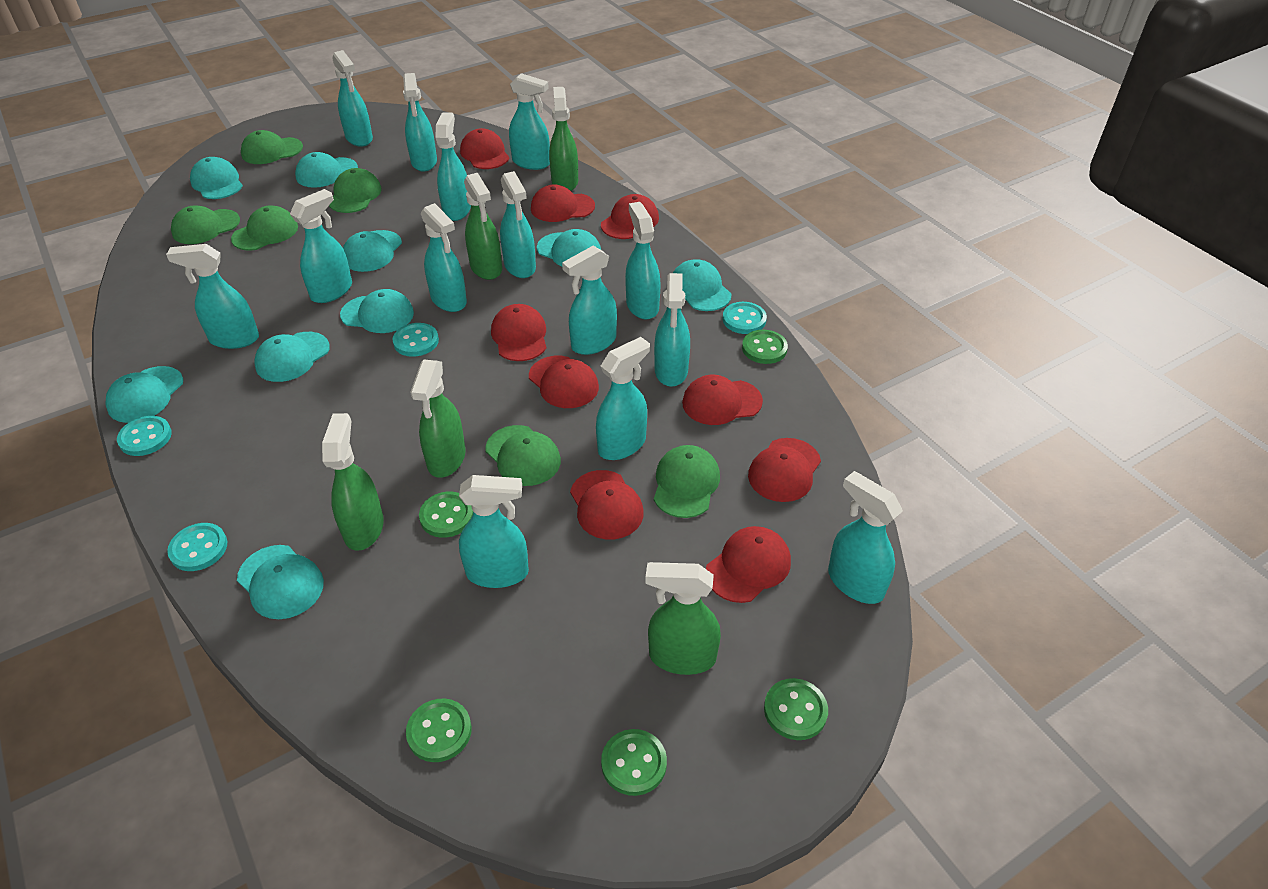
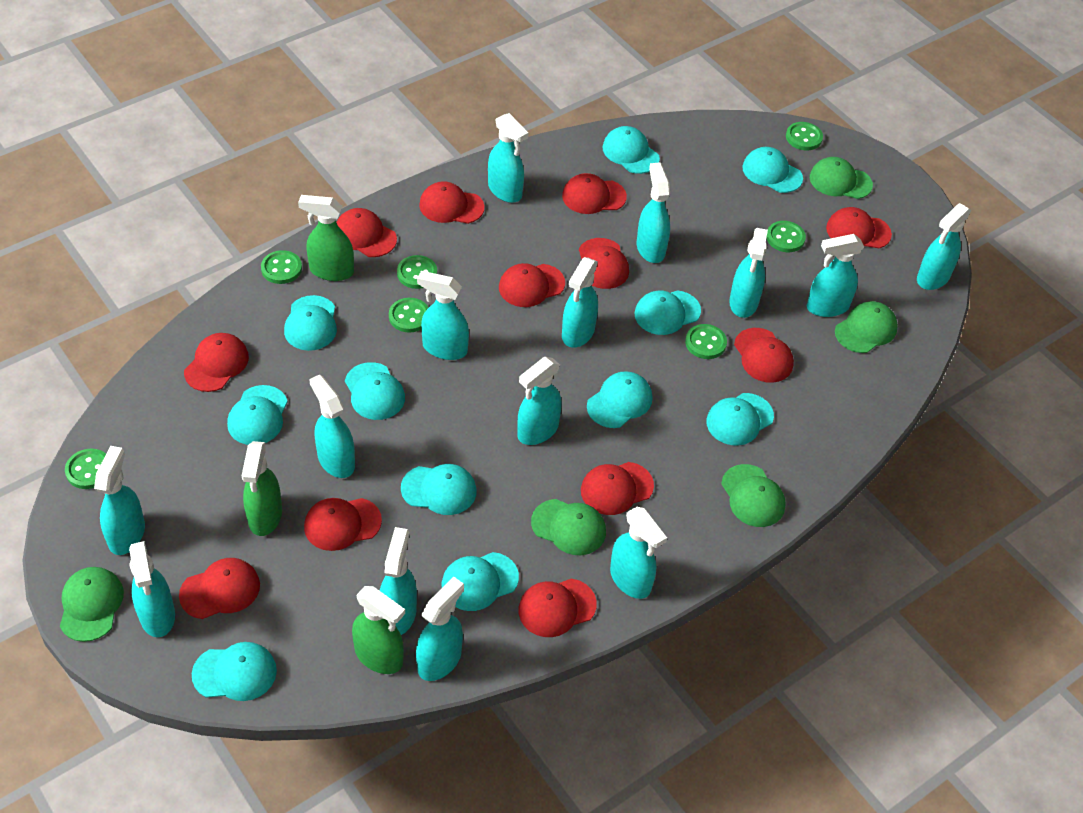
green button: 5 -> 7
green cap: 6 -> 5
green spray bottle: 5 -> 3
red cap: 9 -> 12
turquoise button: 4 -> 0
turquoise cap: 9 -> 11

